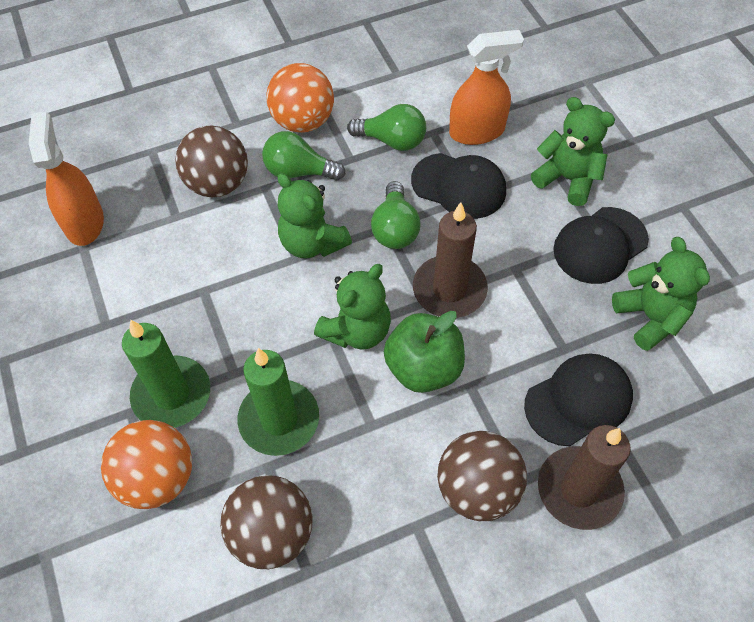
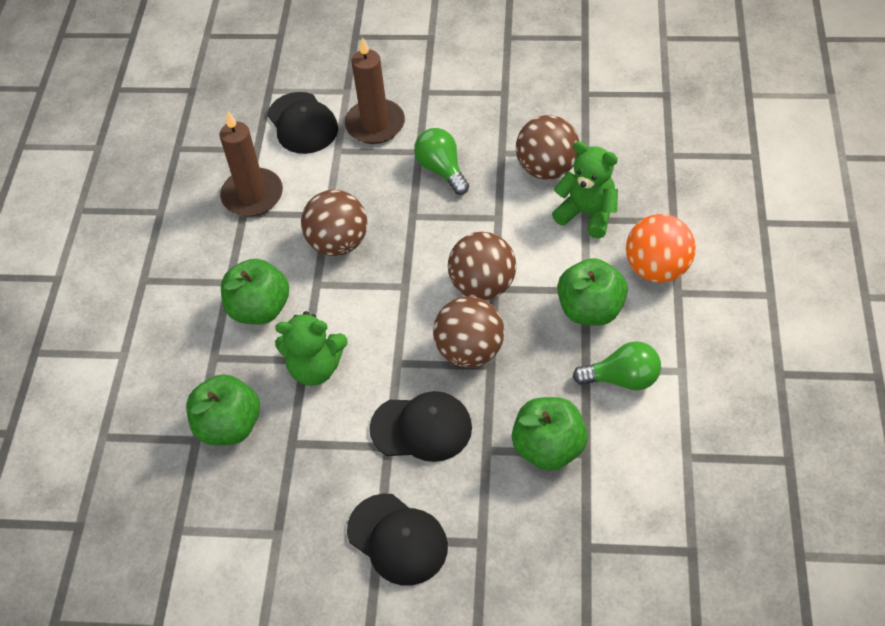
brown ball: 3 -> 4
green apple: 1 -> 4
green candle: 2 -> 0
green light bulb: 3 -> 2
green teddy bear: 4 -> 2
orange ball: 2 -> 1
orange spray bottle: 2 -> 0

